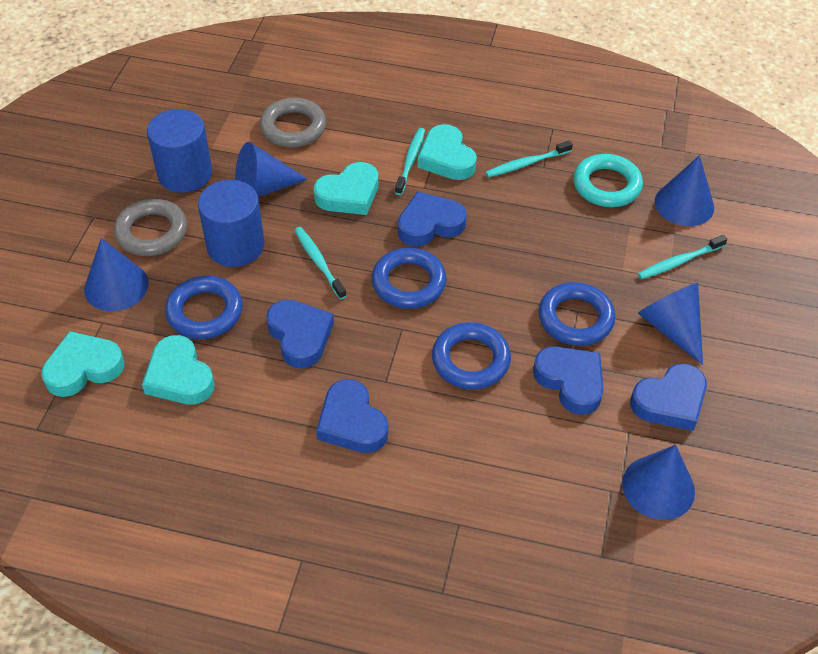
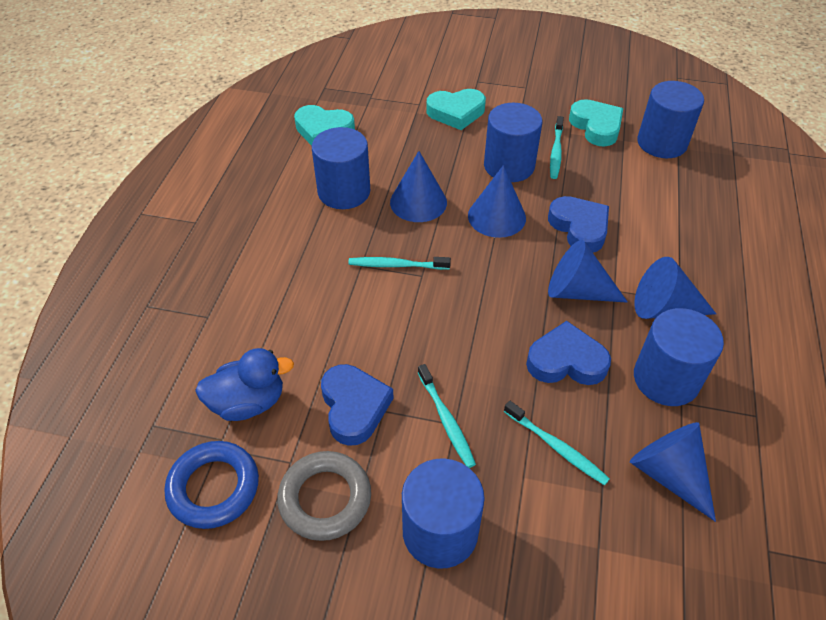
blue cylinder: 2 -> 5
blue duck: 0 -> 1
blue heart: 5 -> 3
blue ring: 4 -> 1
grey ring: 2 -> 1
turquoise heart: 4 -> 3
turquoise ring: 1 -> 0

